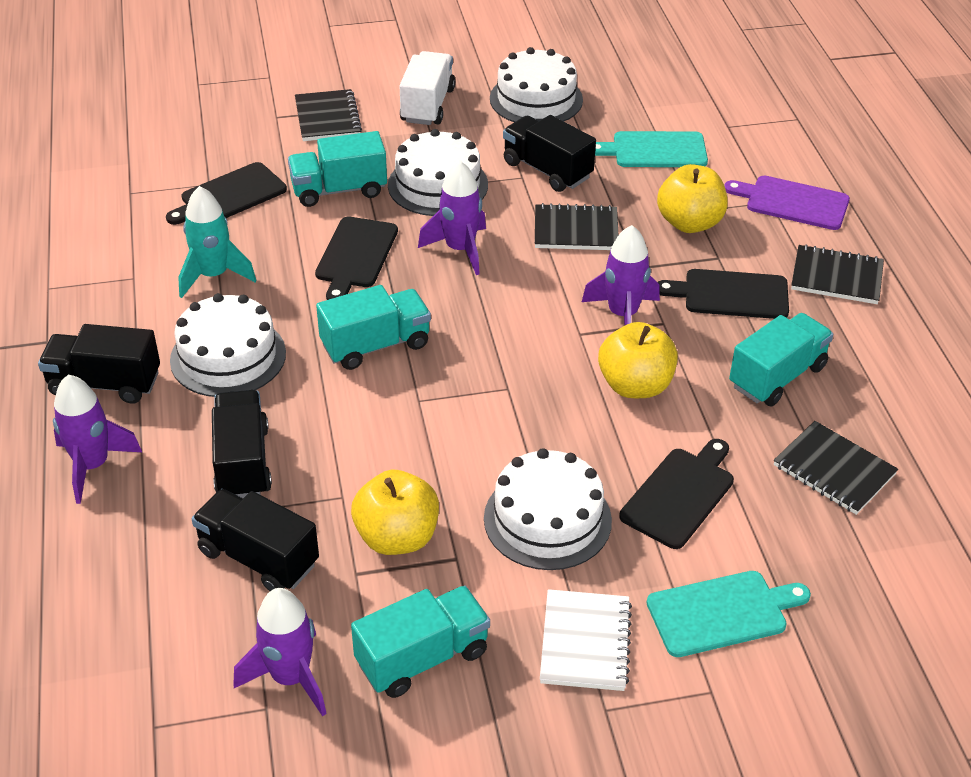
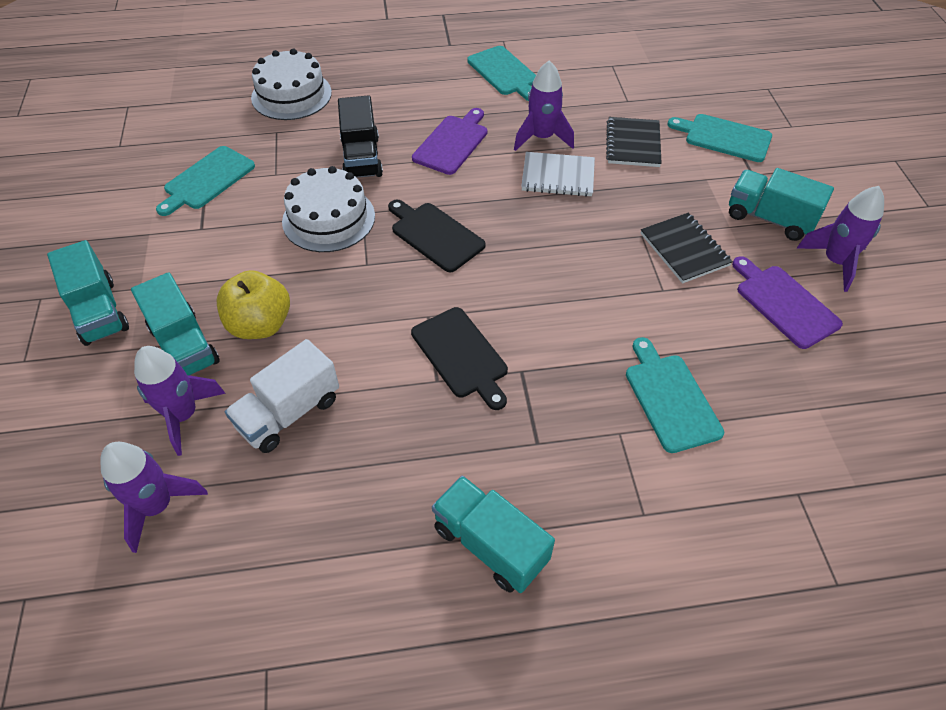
black cutting board: 4 -> 2
black notebook: 4 -> 2
black truck: 4 -> 1
purple cutting board: 1 -> 2
turquoise cutting board: 2 -> 4
turquoise rocket: 1 -> 0
white cake: 4 -> 2
yellow apple: 3 -> 1

